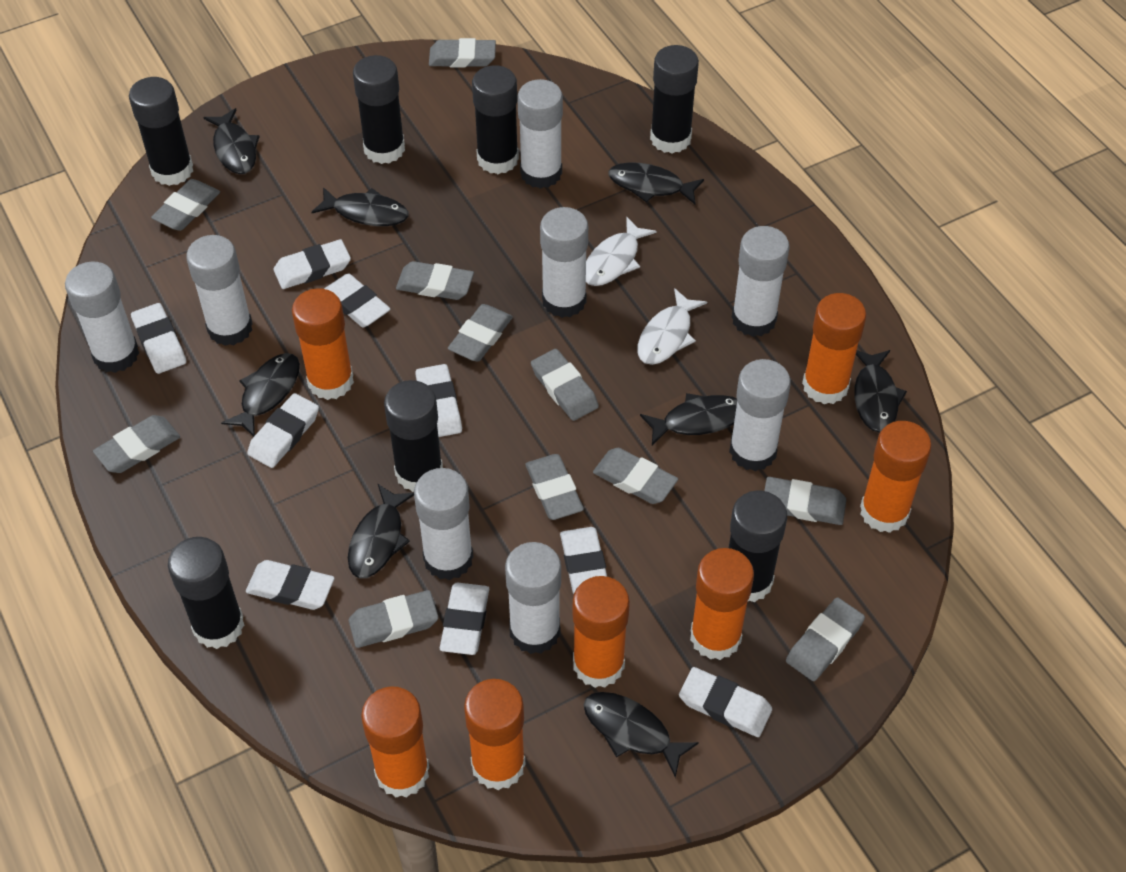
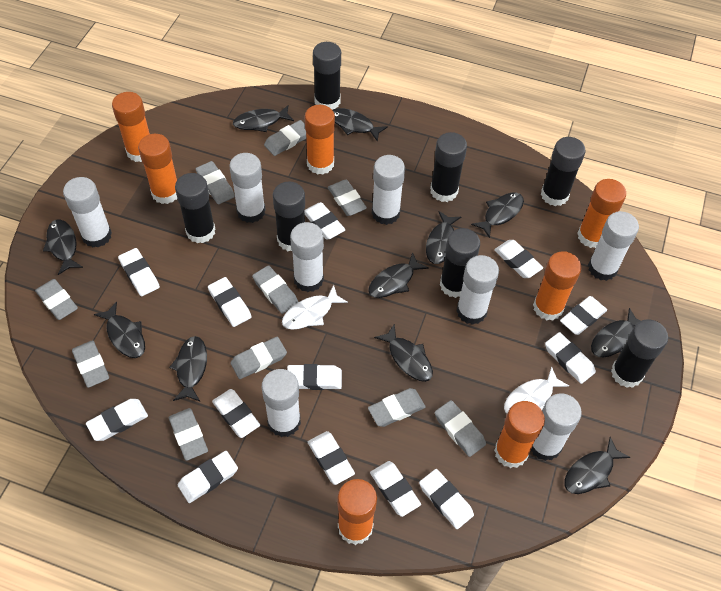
black fish: 8 -> 11
grey eraser: 11 -> 10
white eraser: 9 -> 13

